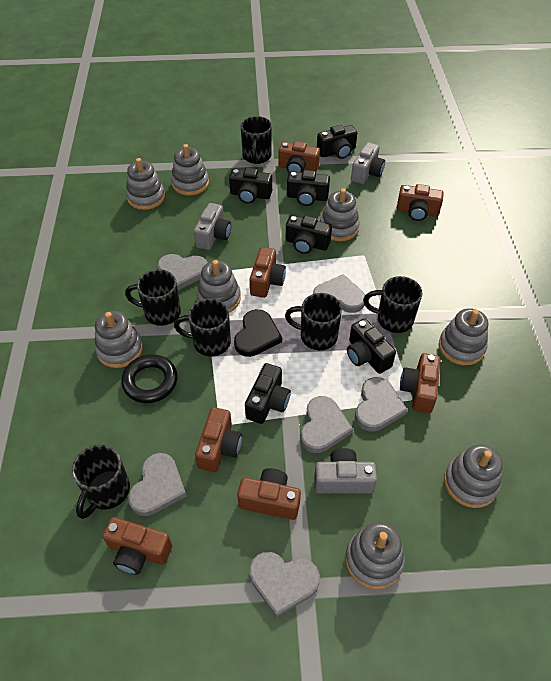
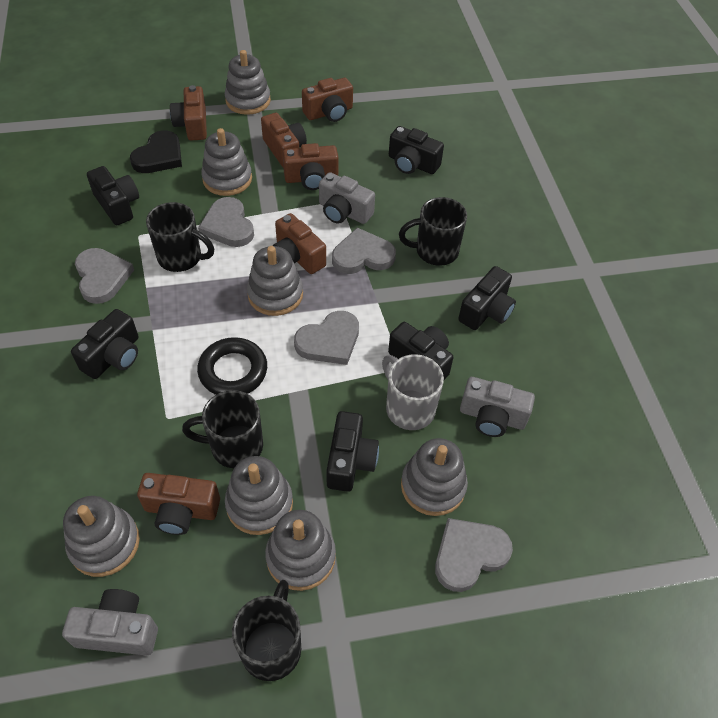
black mug: 6 -> 4
brown camera: 7 -> 6
grey heart: 6 -> 5
grey mug: 0 -> 1
grey stacking toy: 8 -> 7

